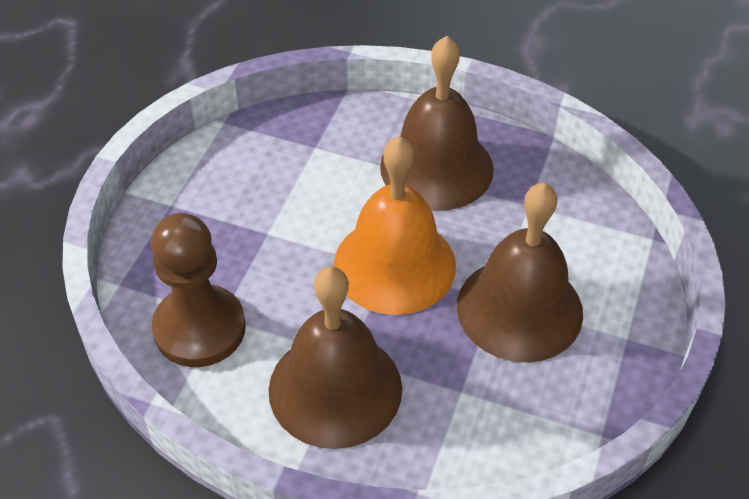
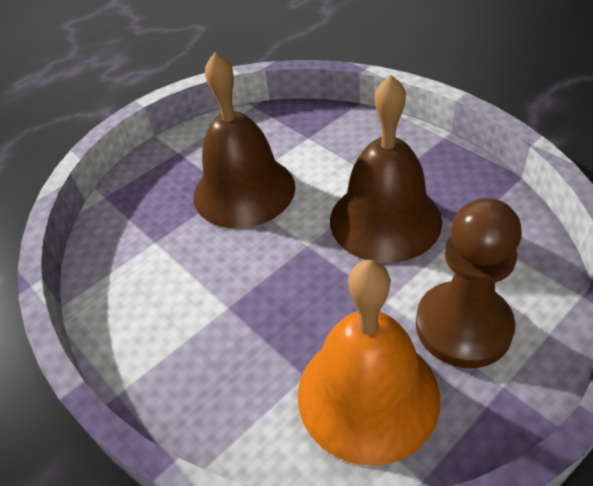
brown bell: 3 -> 2

